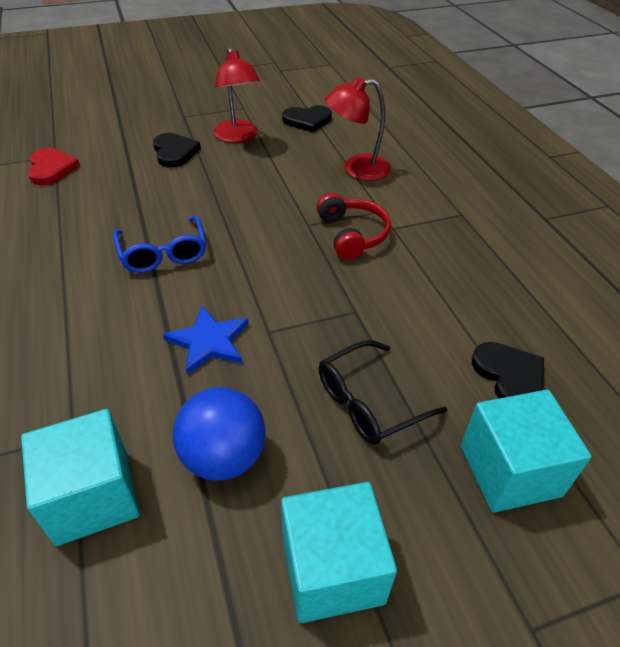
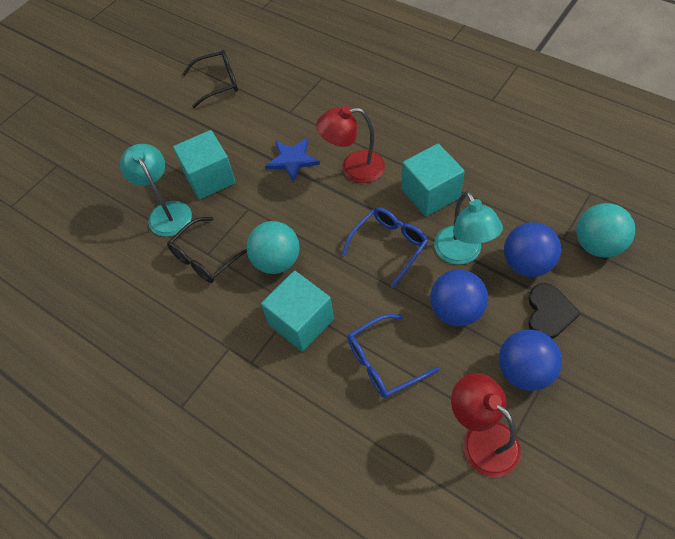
black glasses: 1 -> 2
black heart: 3 -> 1
blue ball: 1 -> 3
blue glasses: 1 -> 2
red headphones: 1 -> 0
red heart: 1 -> 0
turquoise ball: 0 -> 2
turquoise lamp: 0 -> 2

